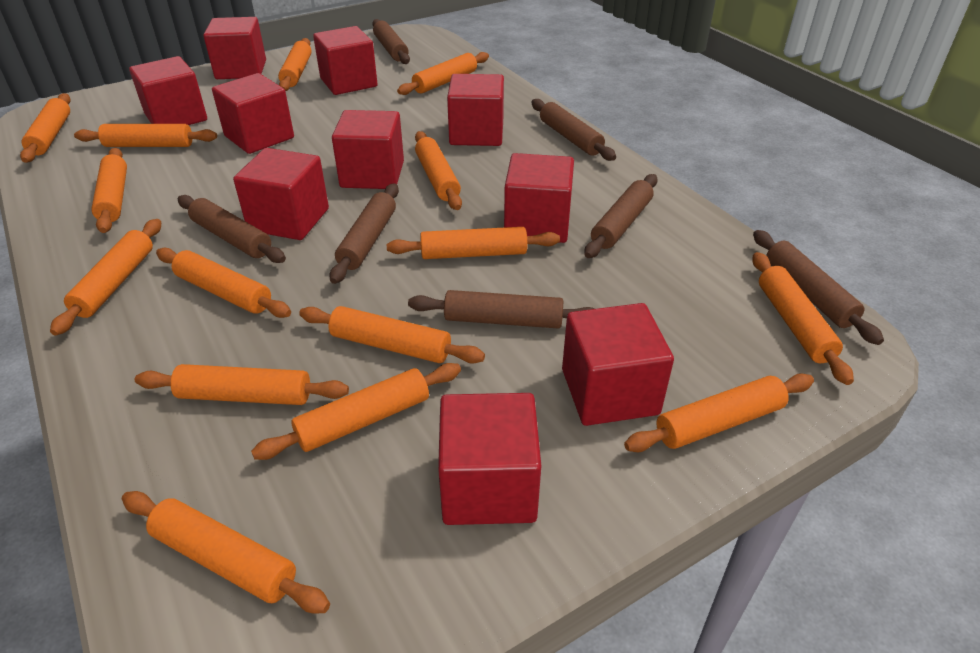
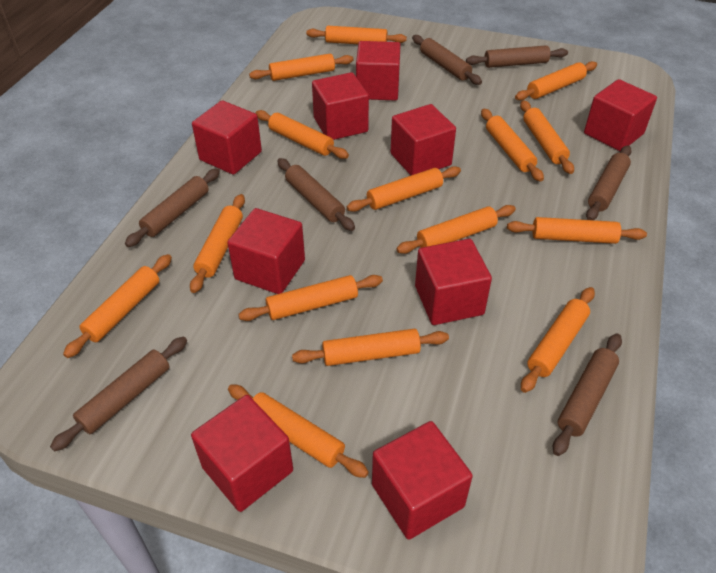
red cube: 10 -> 9

